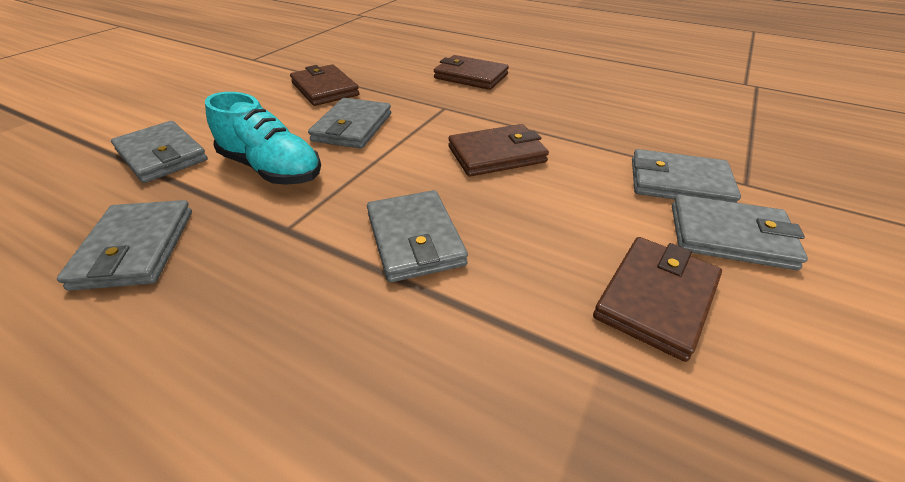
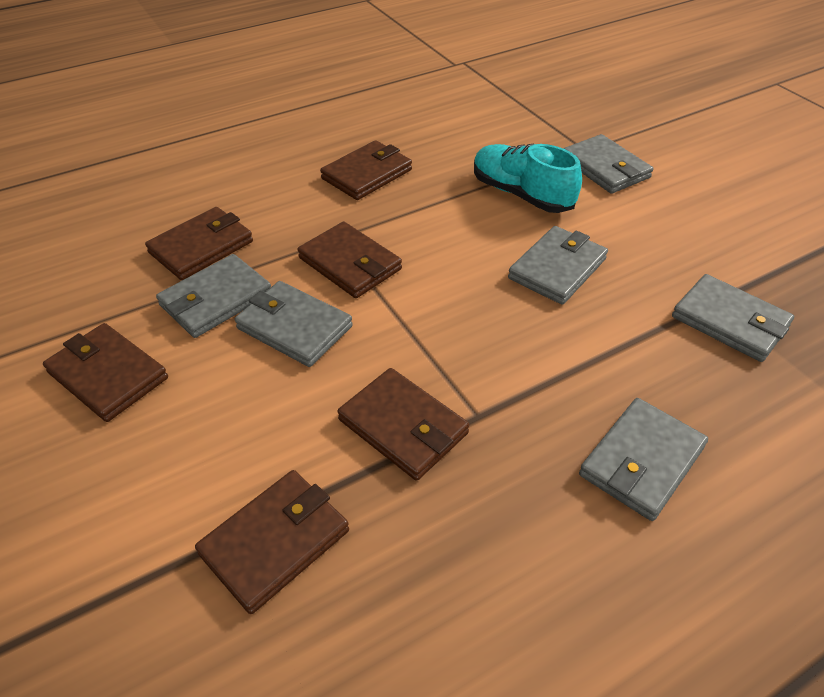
brown wallet: 4 -> 6

